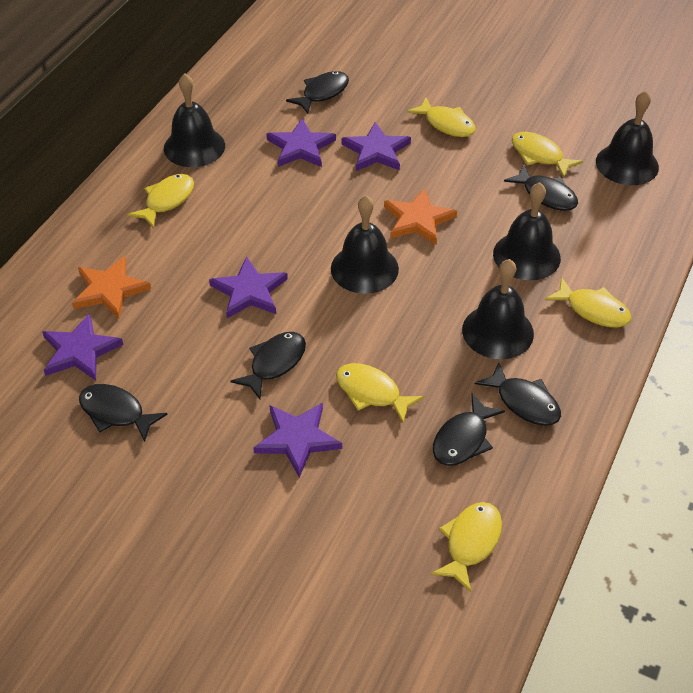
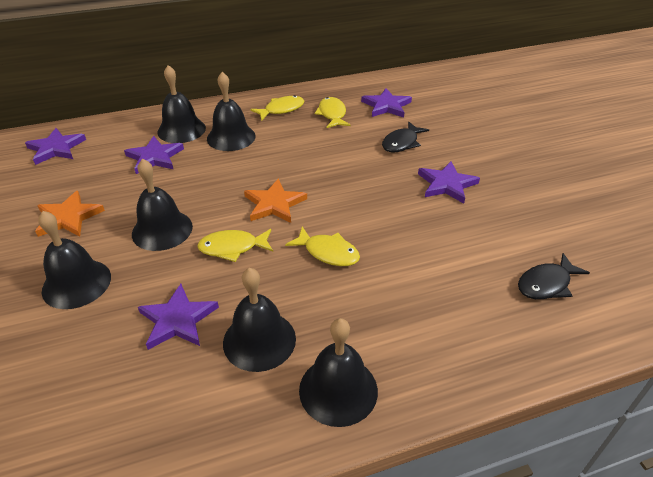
black bell: 5 -> 6
black fish: 6 -> 2
yellow fish: 6 -> 4

